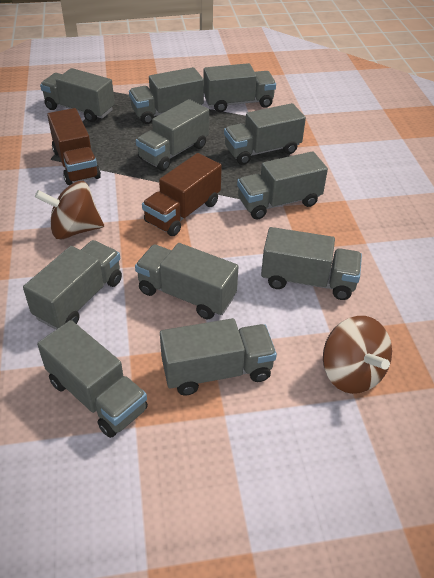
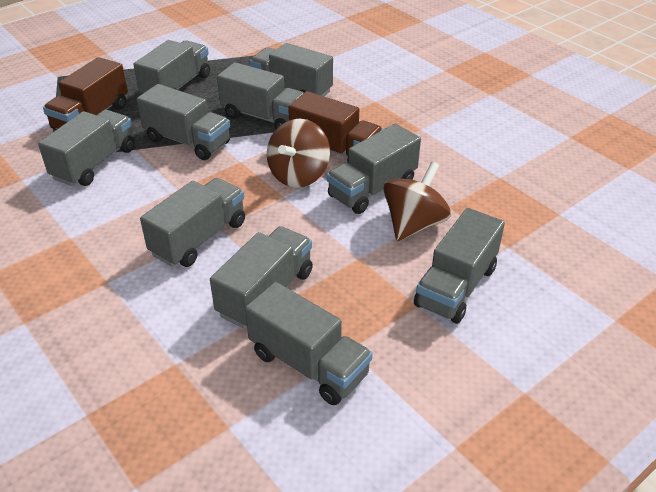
grey truck: 11 -> 10

